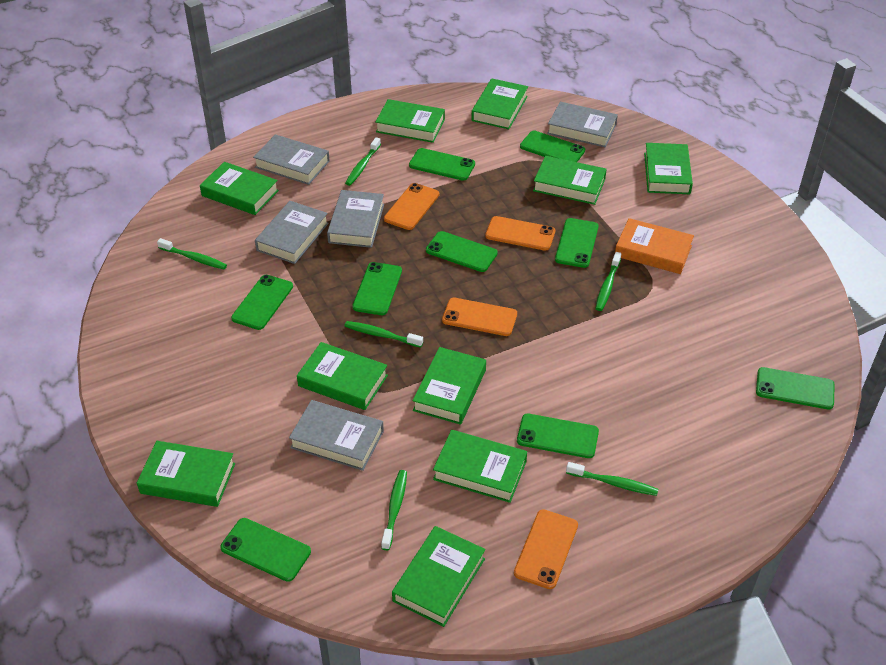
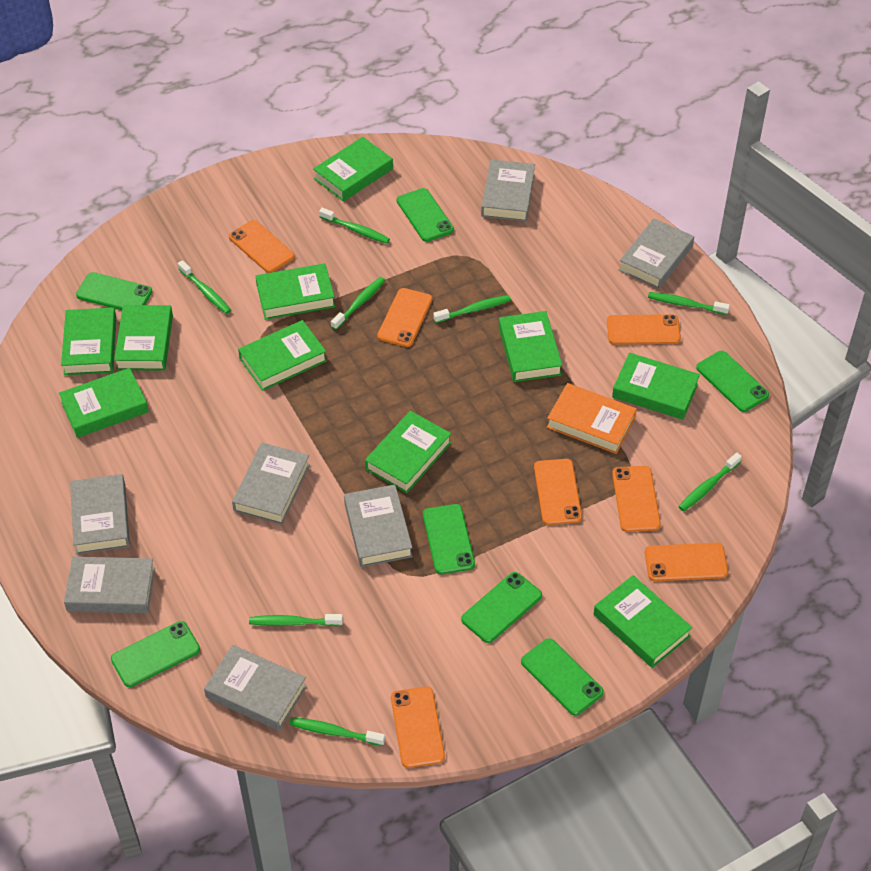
green phone: 9 -> 7
green toothbrush: 6 -> 8
grey book: 5 -> 7
orange phone: 4 -> 7

